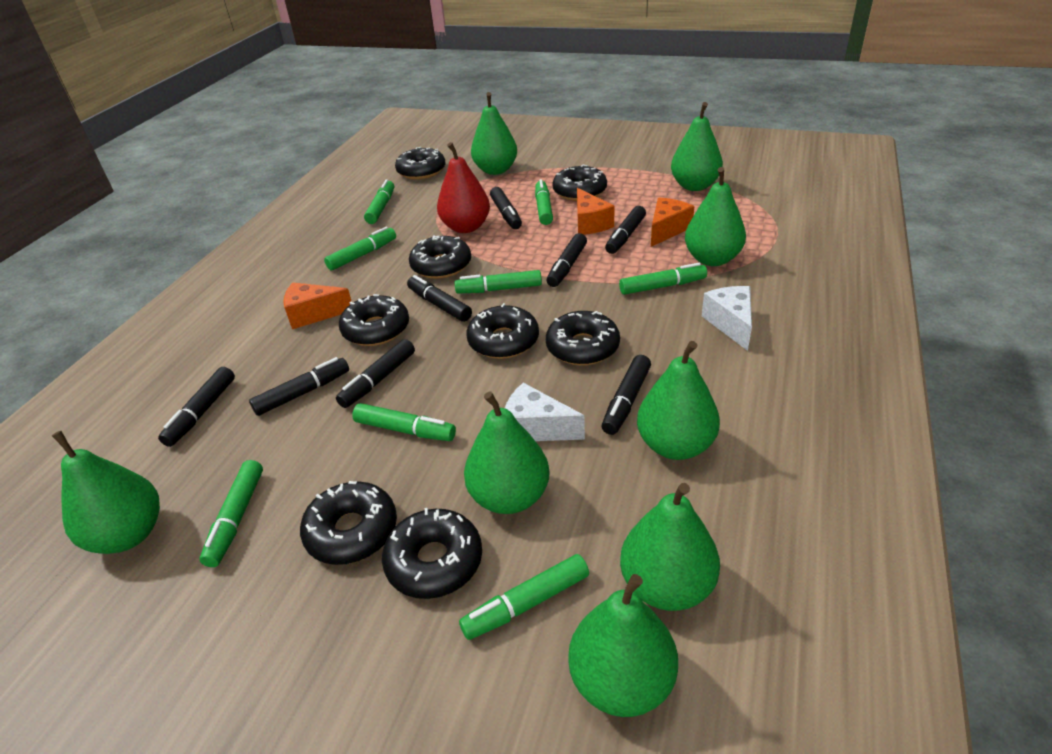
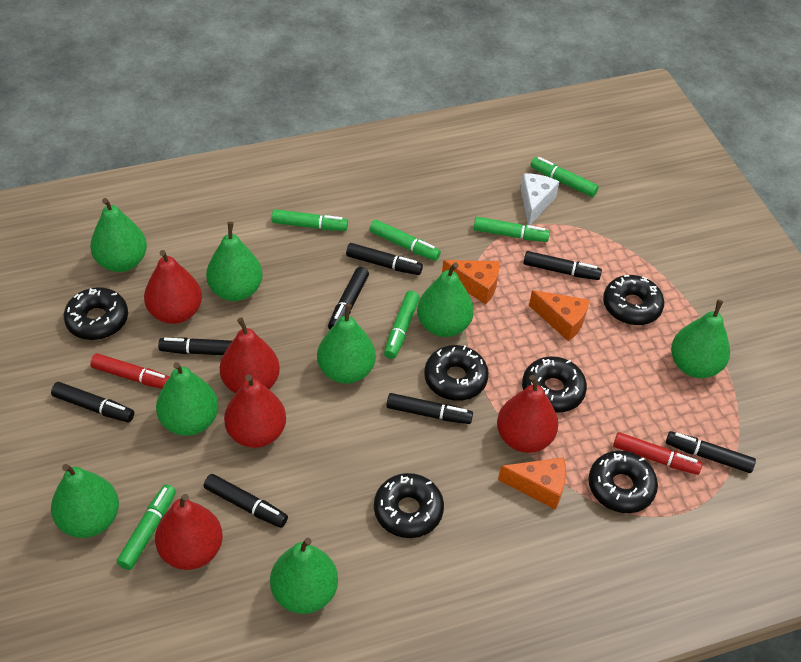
black donut: 8 -> 6
green marker: 8 -> 6
red marker: 0 -> 2
red pear: 1 -> 5
white cheese: 2 -> 1

